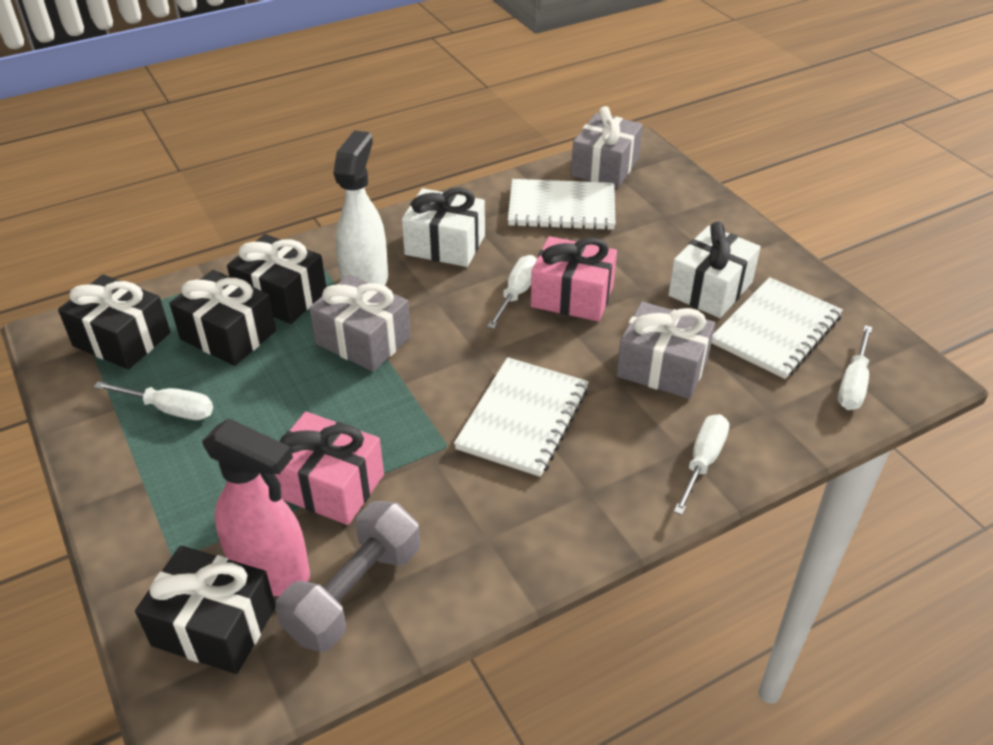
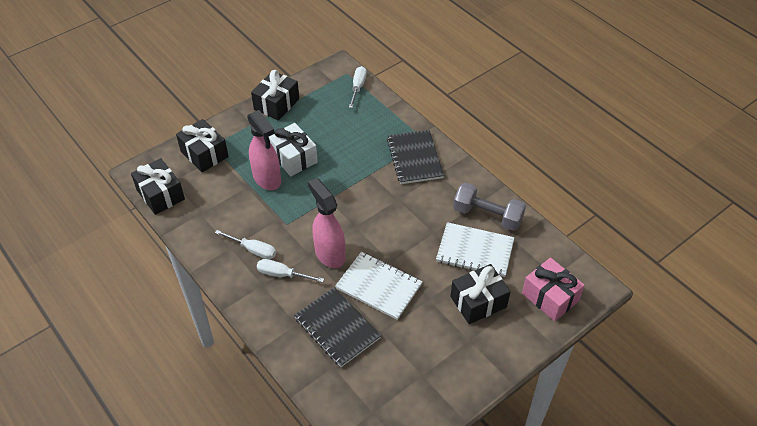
black notebook: 0 -> 2
grey gift: 3 -> 0
pink gift: 2 -> 1
pink spray bottle: 1 -> 2
white gift: 2 -> 1
white notebook: 3 -> 2
white screwdriver: 4 -> 3
white spray bottle: 1 -> 0

